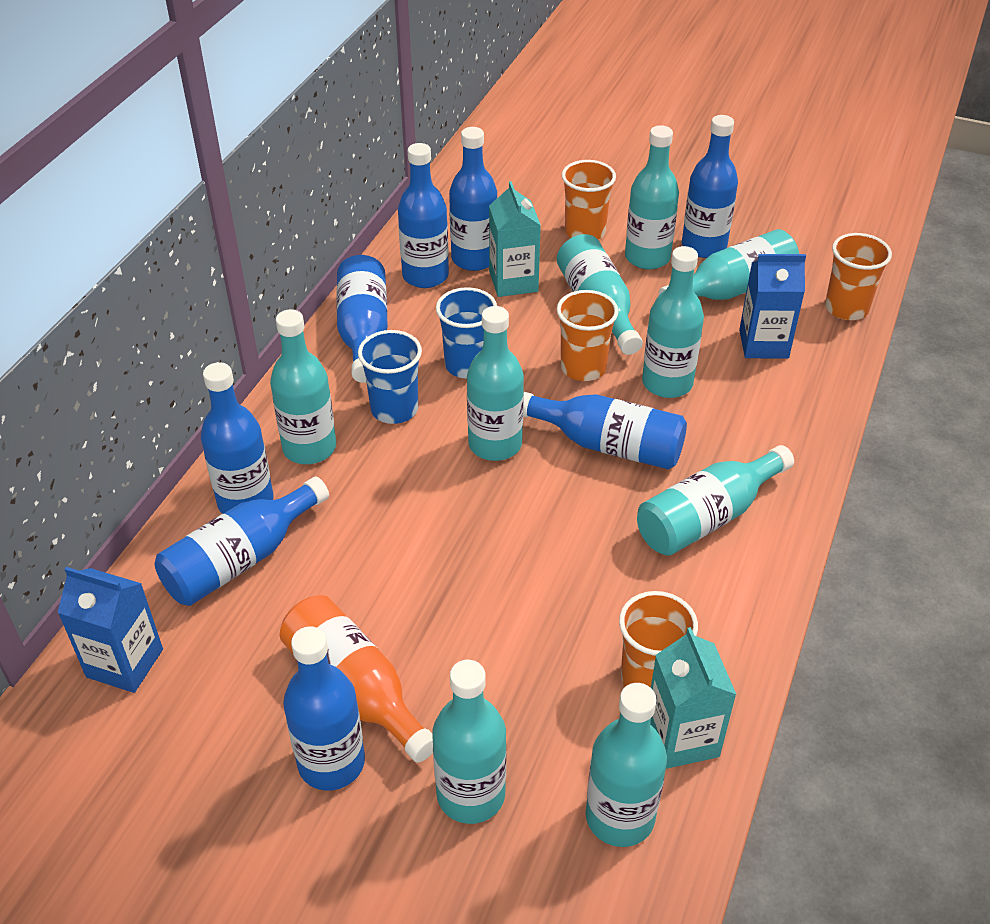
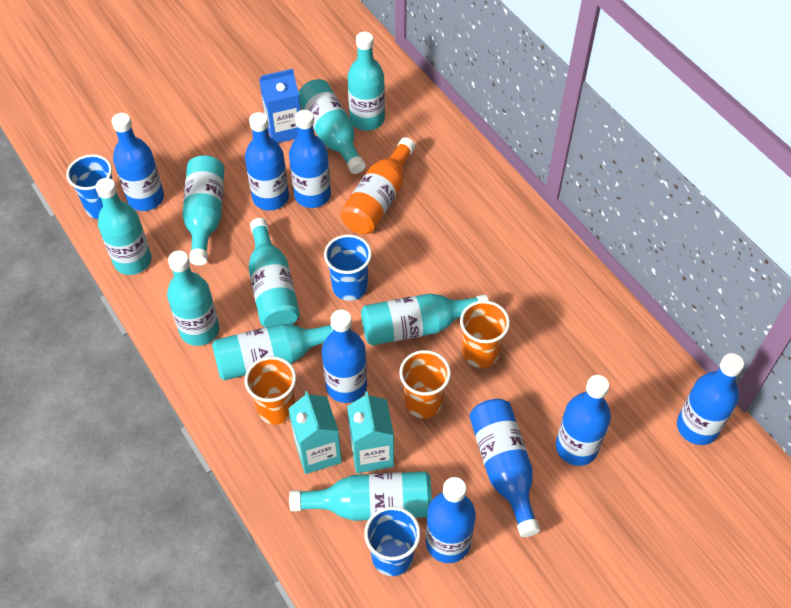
blue carton: 2 -> 1
blue cup: 2 -> 3
orange cup: 4 -> 3

